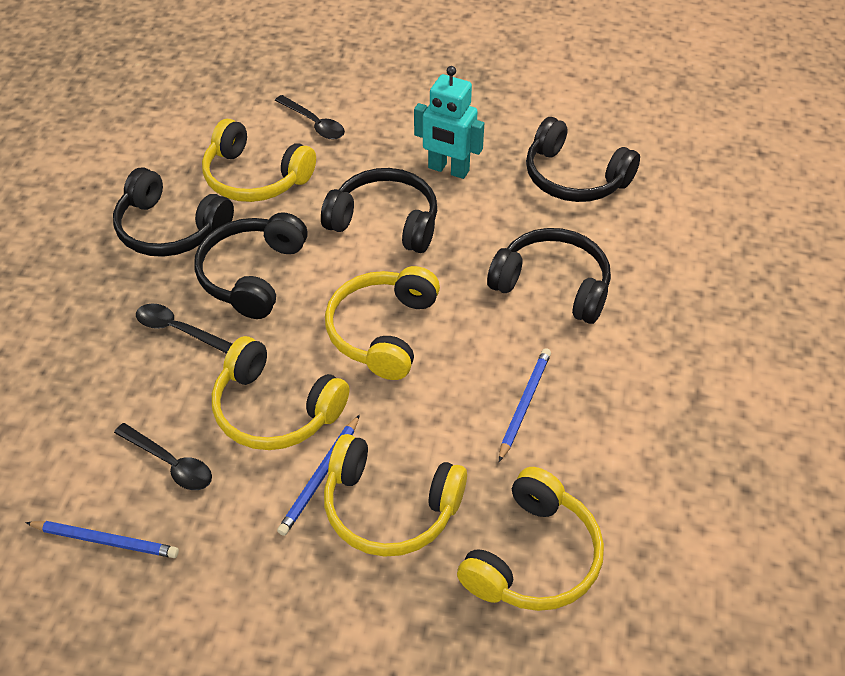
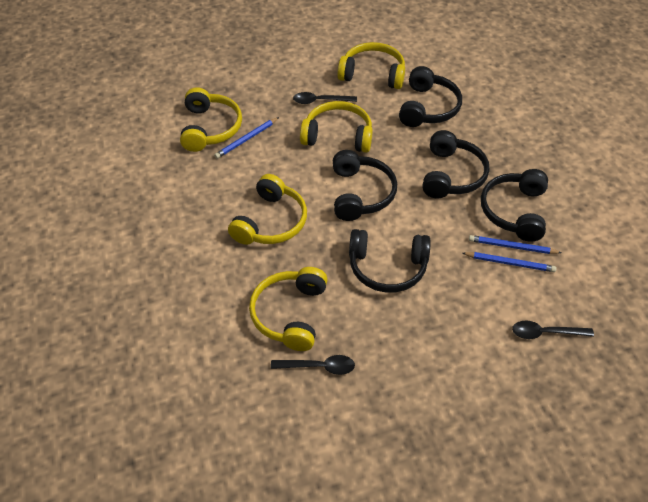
turquoise robot: 1 -> 0

